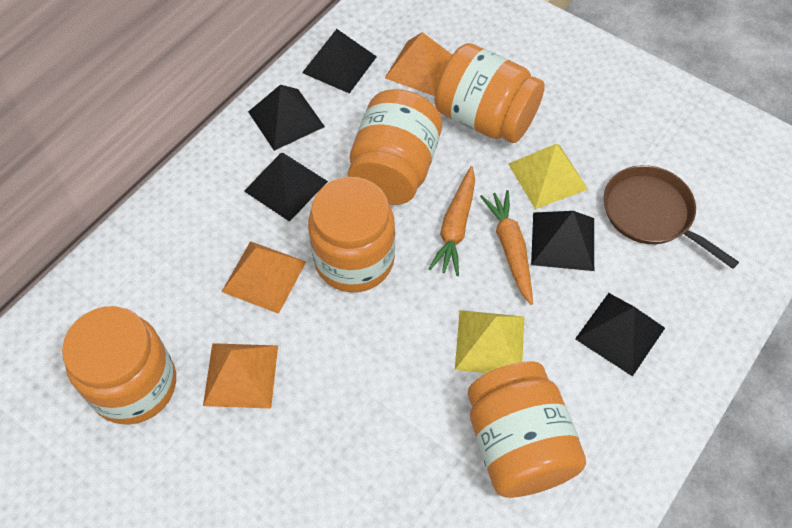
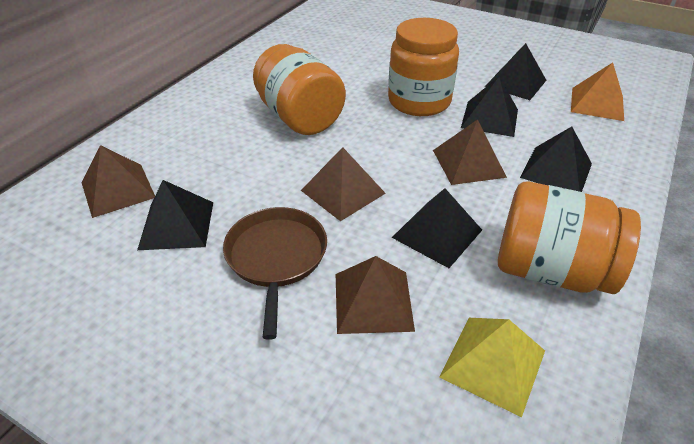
brown pyramid: 0 -> 4
orange carrot: 2 -> 0
orange jar: 5 -> 3
orange pyramid: 3 -> 1
yellow pyramid: 2 -> 1

